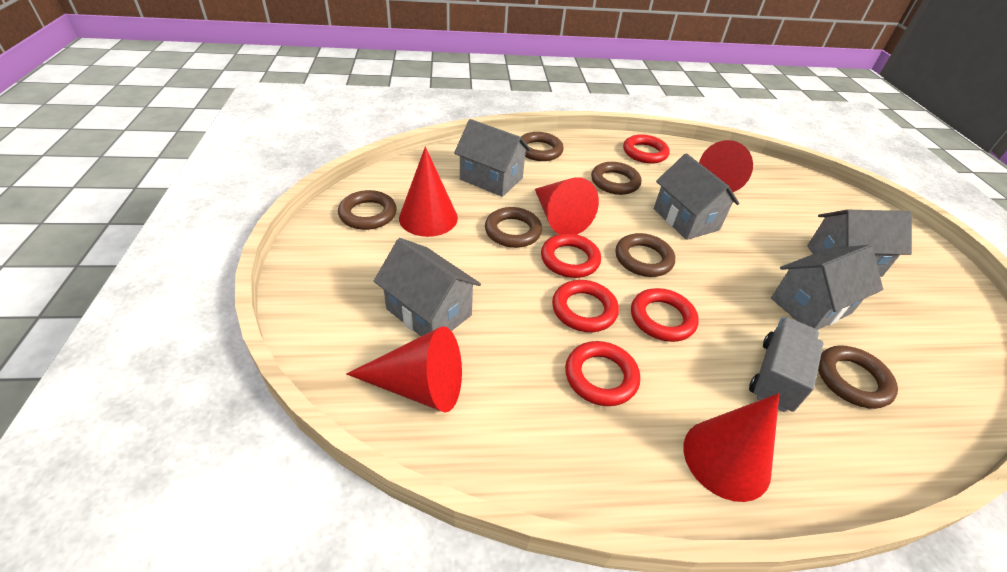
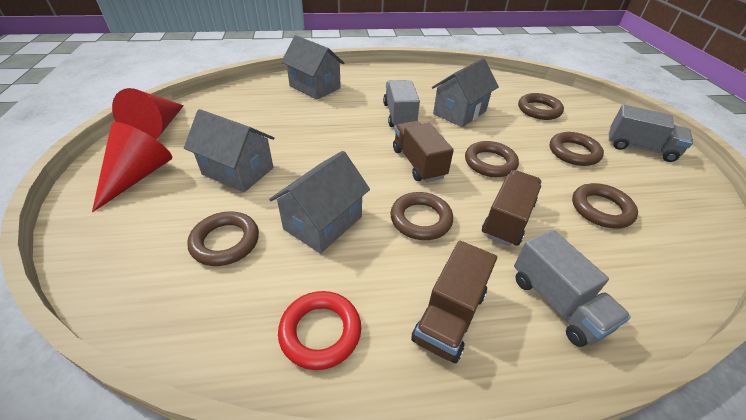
brown truck: 0 -> 3
grey house: 5 -> 4
grey truck: 1 -> 3
red cone: 5 -> 2
red ring: 5 -> 1

